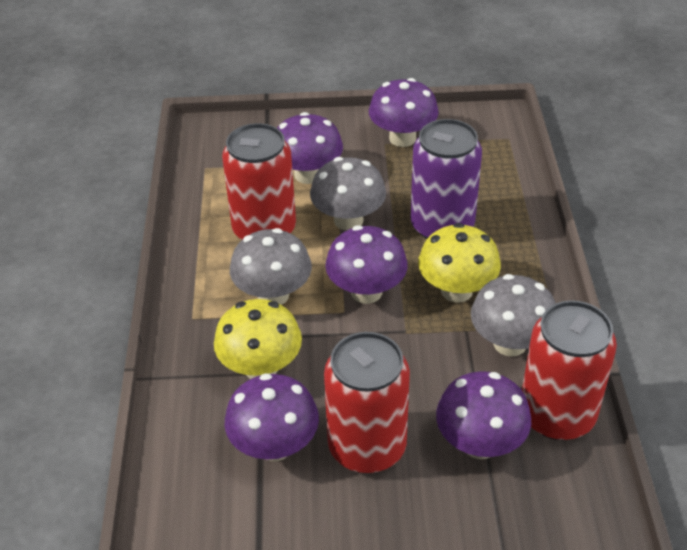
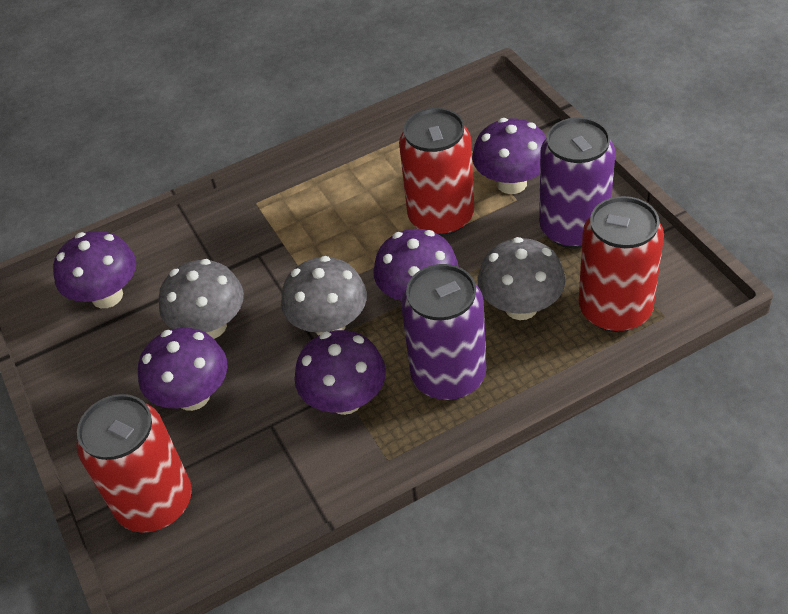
purple can: 1 -> 2
yellow mushroom: 2 -> 0

